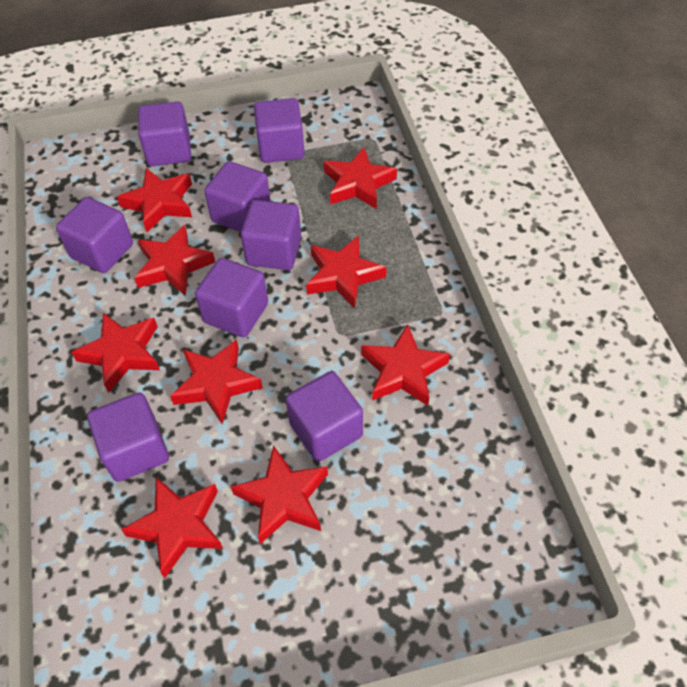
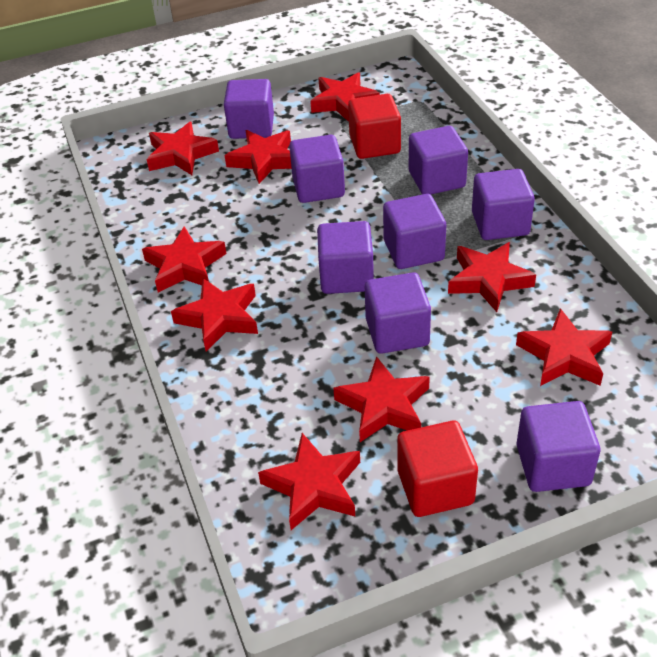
red cube: 0 -> 2

